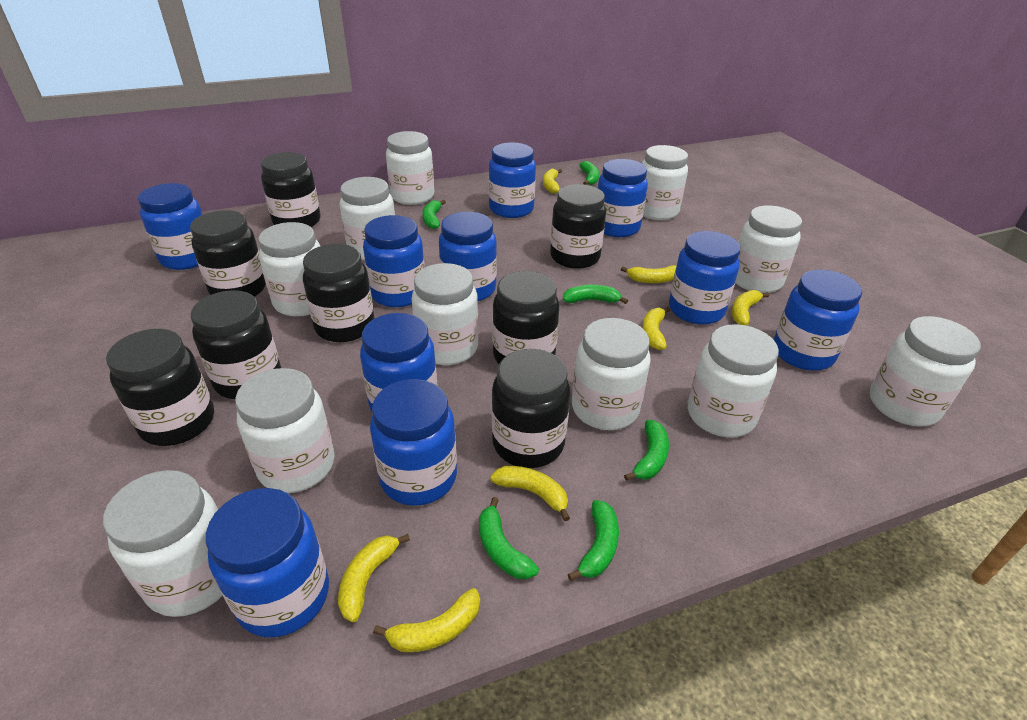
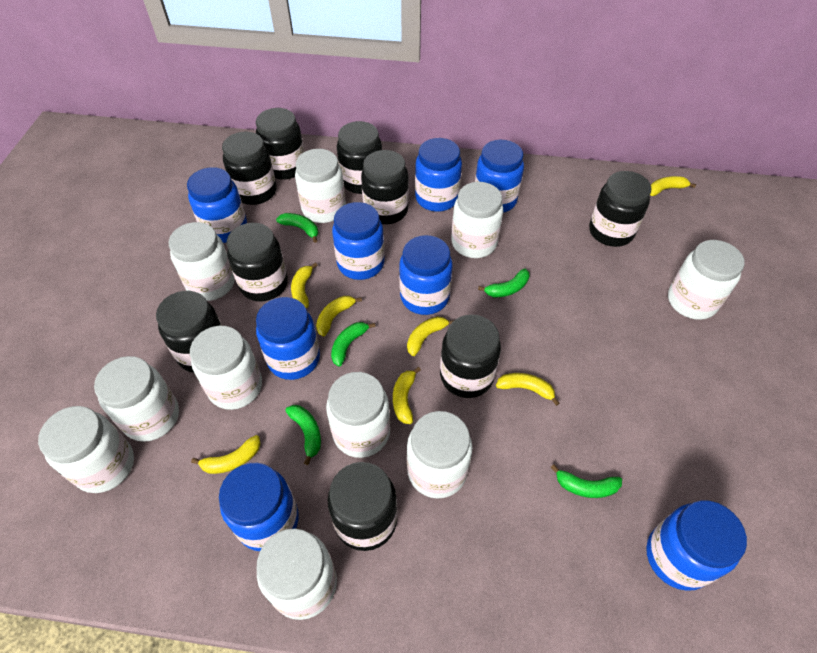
black jar: 8 -> 9
blue jar: 10 -> 8
green banana: 6 -> 5
white jar: 11 -> 10

